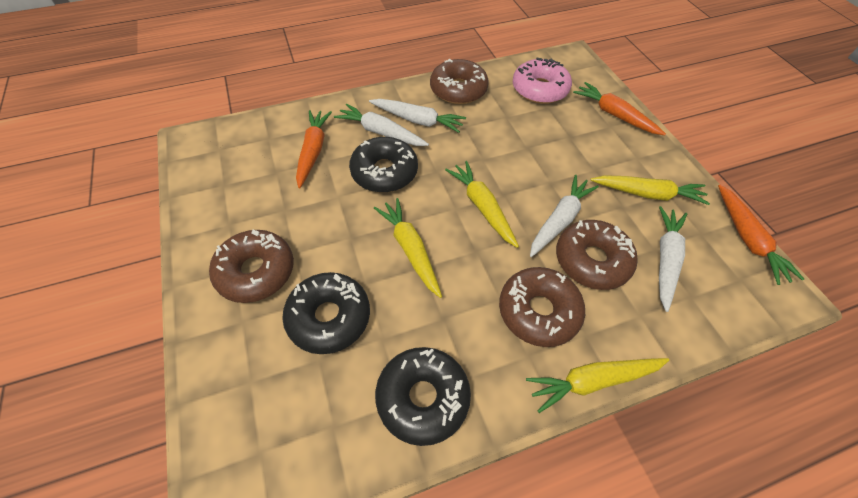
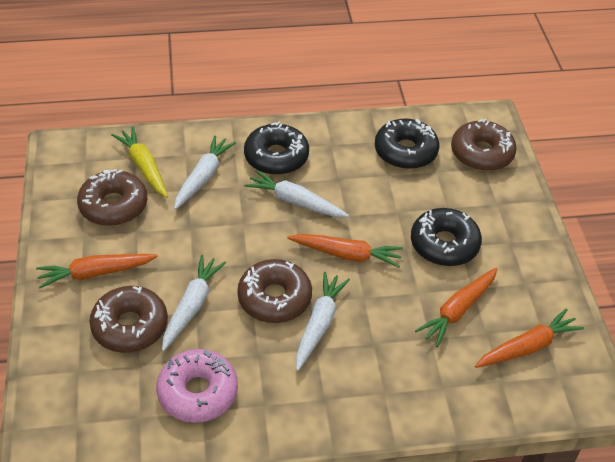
orange carrot: 3 -> 4
yellow carrot: 4 -> 1

